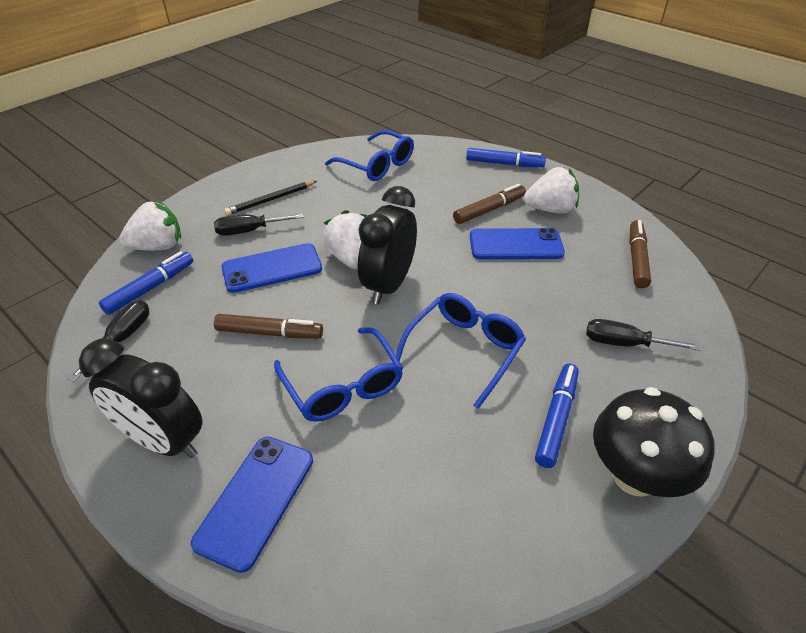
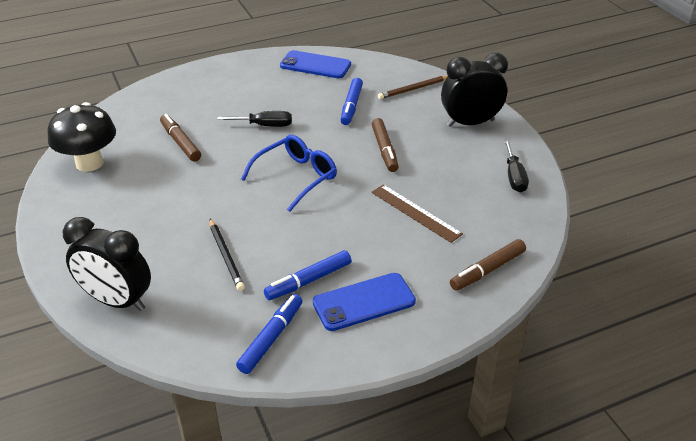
black screwdriver: 3 -> 2
blue glasses: 3 -> 1
blue phone: 3 -> 2
brown pencil: 0 -> 1
brown ruler: 0 -> 1
white strawberry: 3 -> 0

